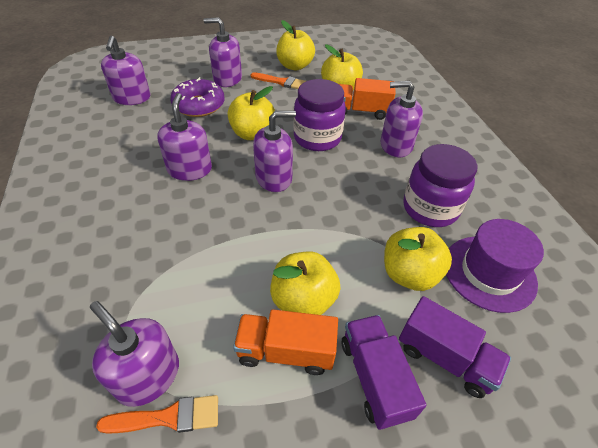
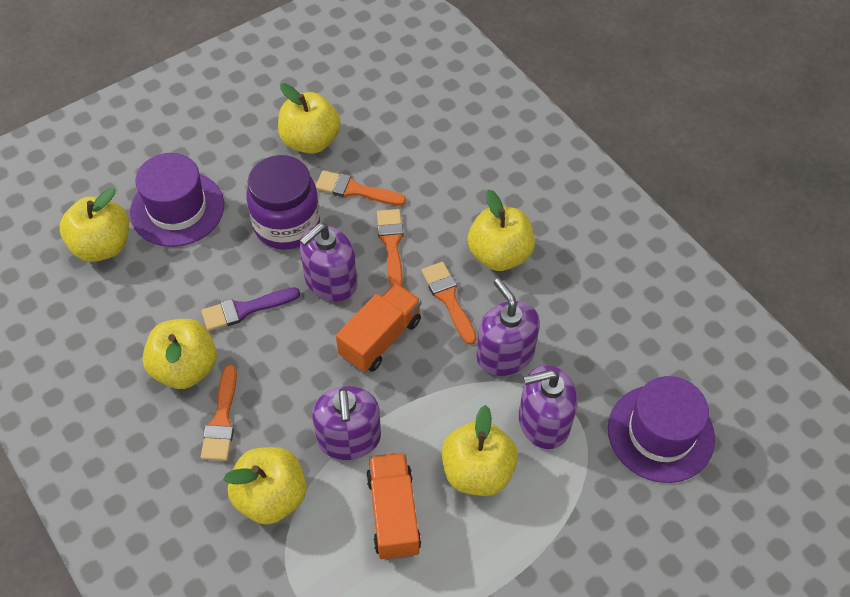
orange brush: 2 -> 4
purple brush: 0 -> 1
purple donut: 1 -> 0
purple hat: 1 -> 2
purple jar: 2 -> 1
purple soap dispenser: 6 -> 4
purple truck: 2 -> 0
yellow apple: 5 -> 6

